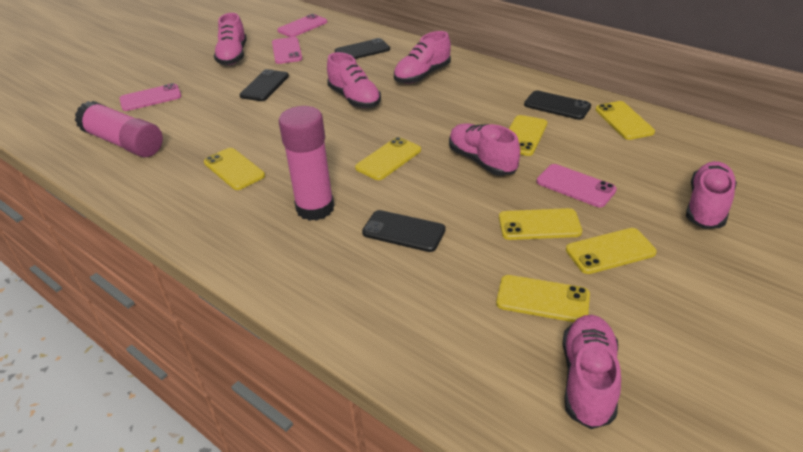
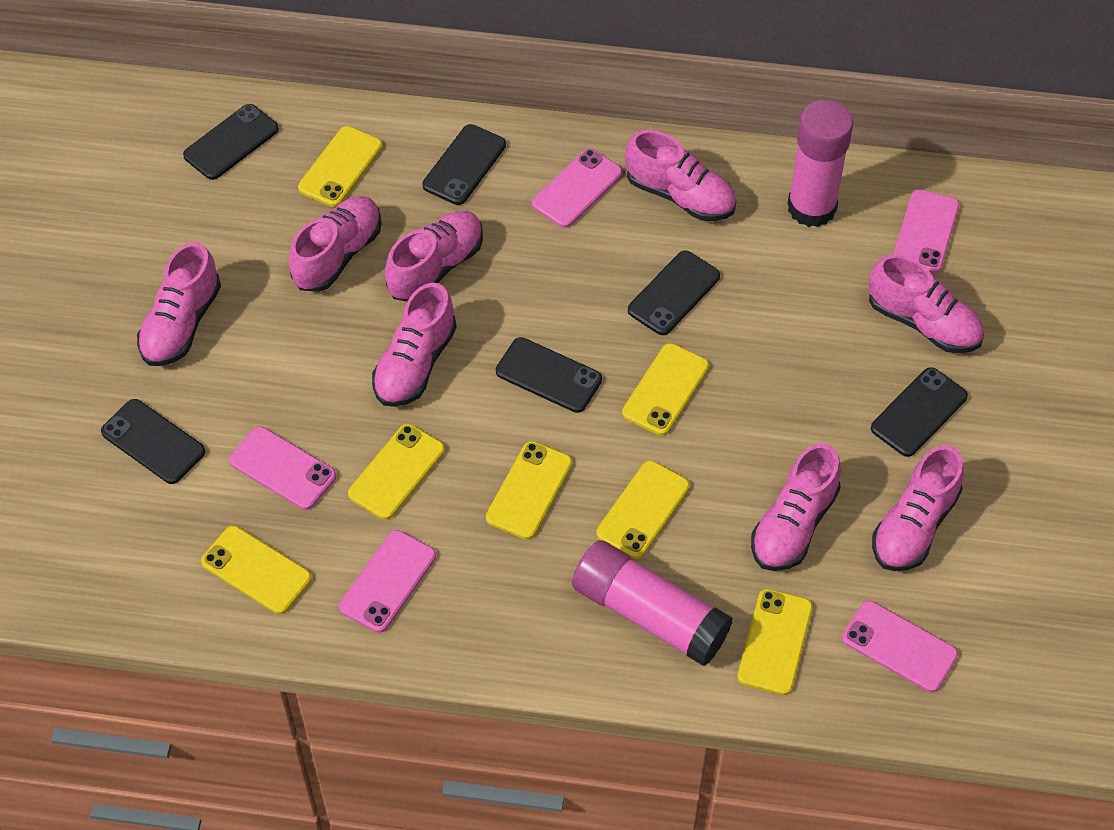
black phone: 4 -> 6
pink phone: 4 -> 5
pink shoe: 6 -> 8

